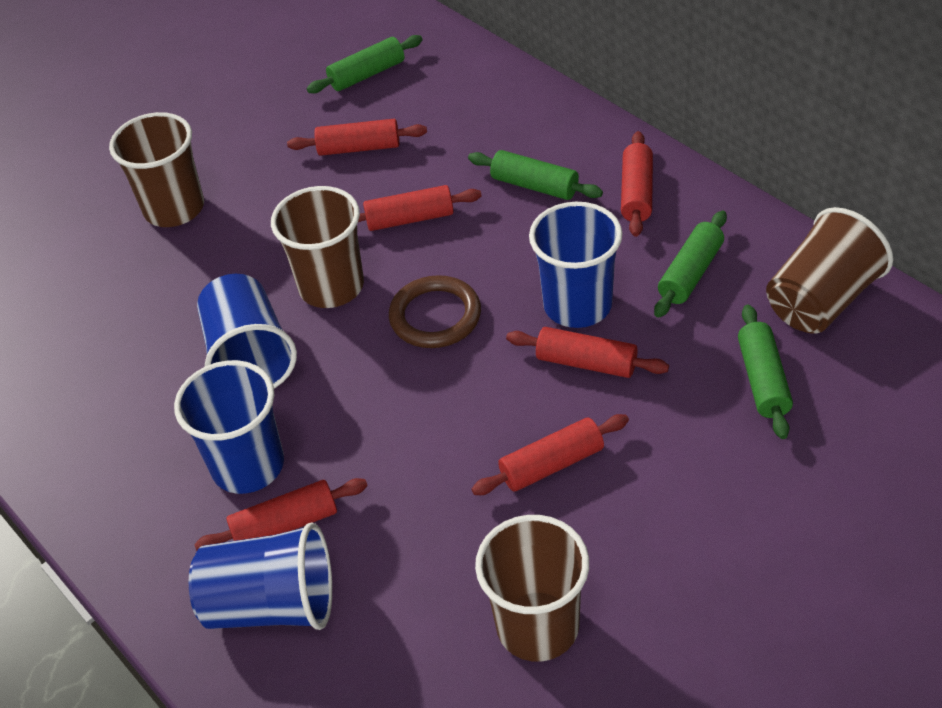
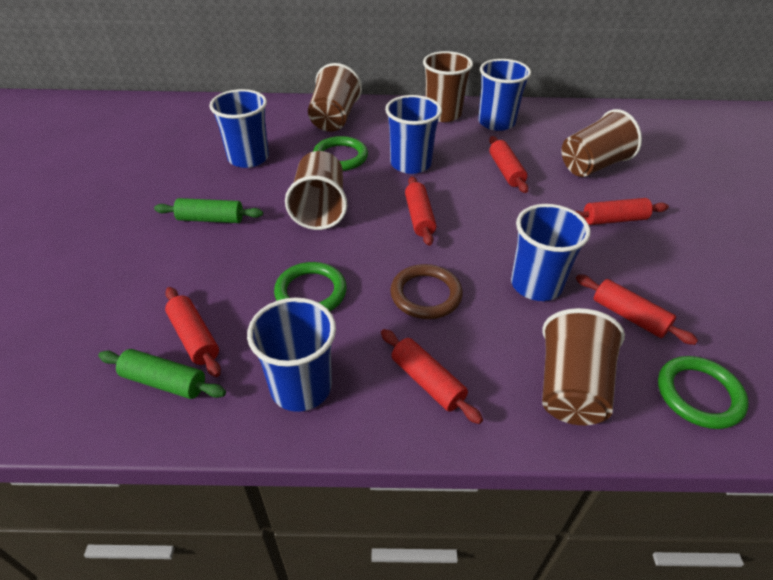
blue cup: 4 -> 5
brown cup: 4 -> 5
green ring: 0 -> 3
green rolling pin: 4 -> 2

